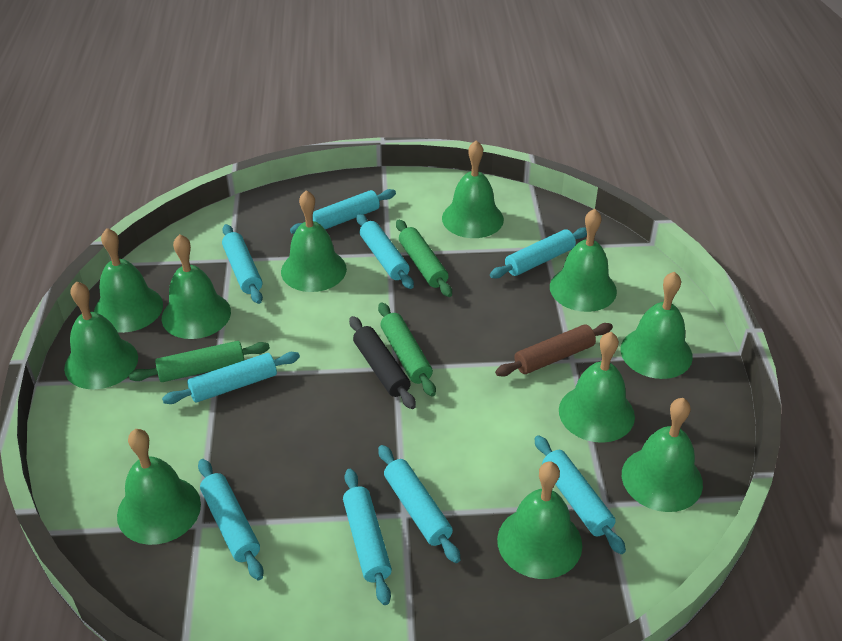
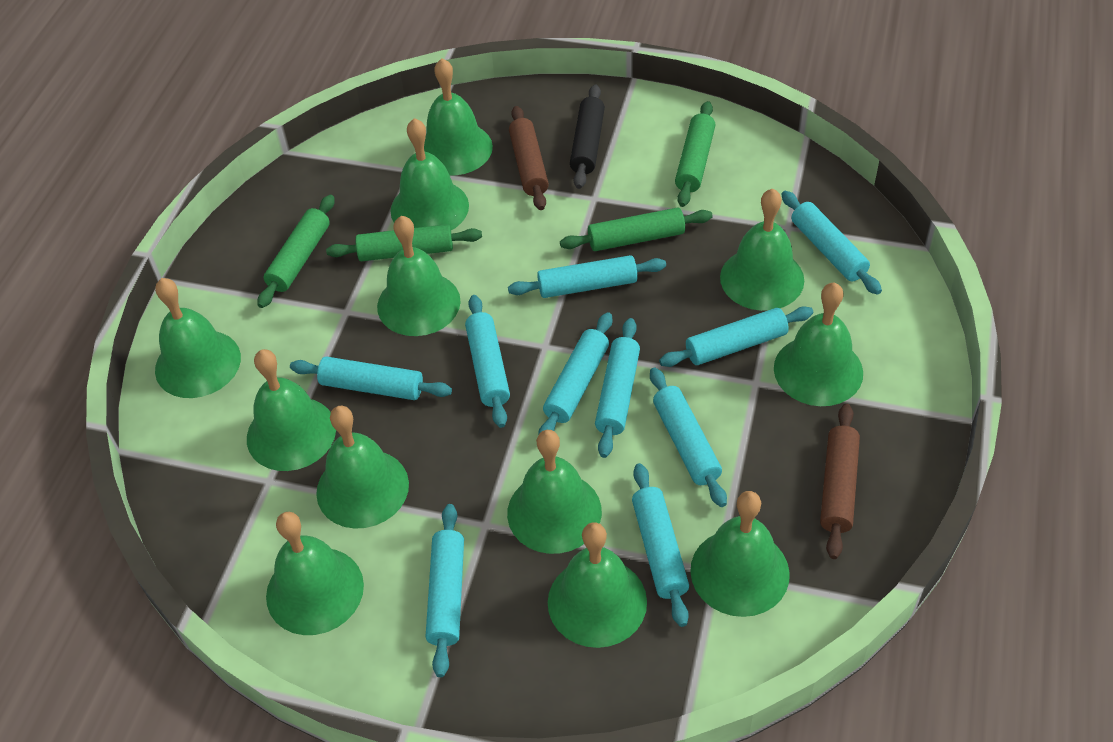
brown rolling pin: 1 -> 2
green bell: 11 -> 12
green rolling pin: 3 -> 4
turquoise rolling pin: 9 -> 10

